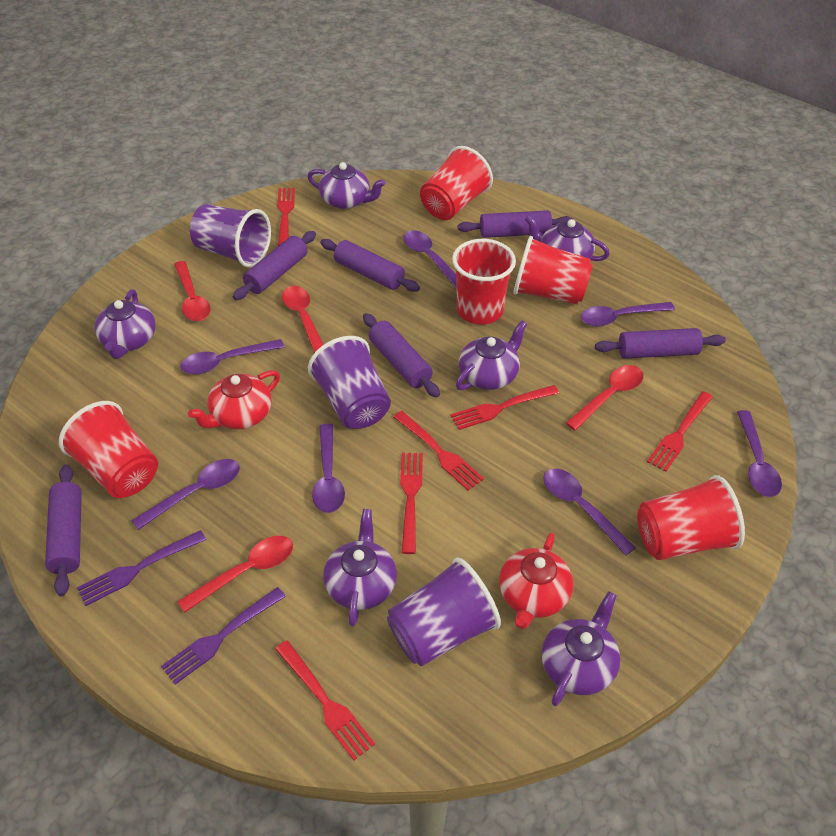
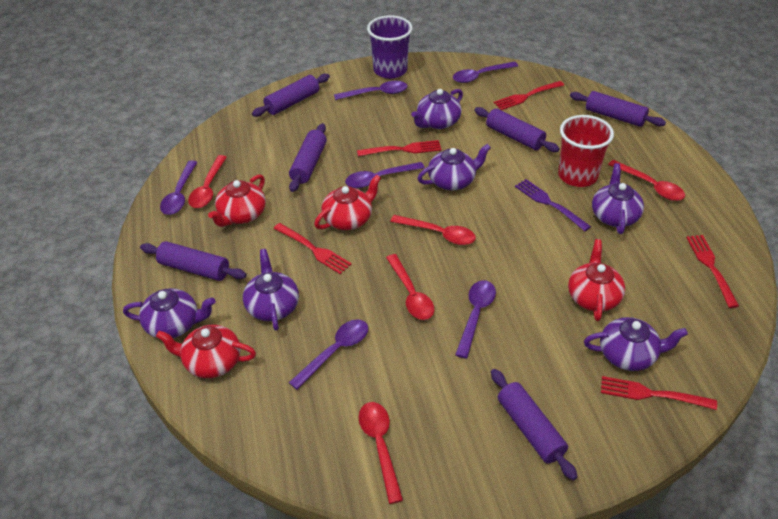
purple cup: 3 -> 1
purple fork: 2 -> 1
purple spoon: 7 -> 6
red cup: 5 -> 1
red fork: 6 -> 5
red spoon: 4 -> 5
red teapot: 2 -> 4

